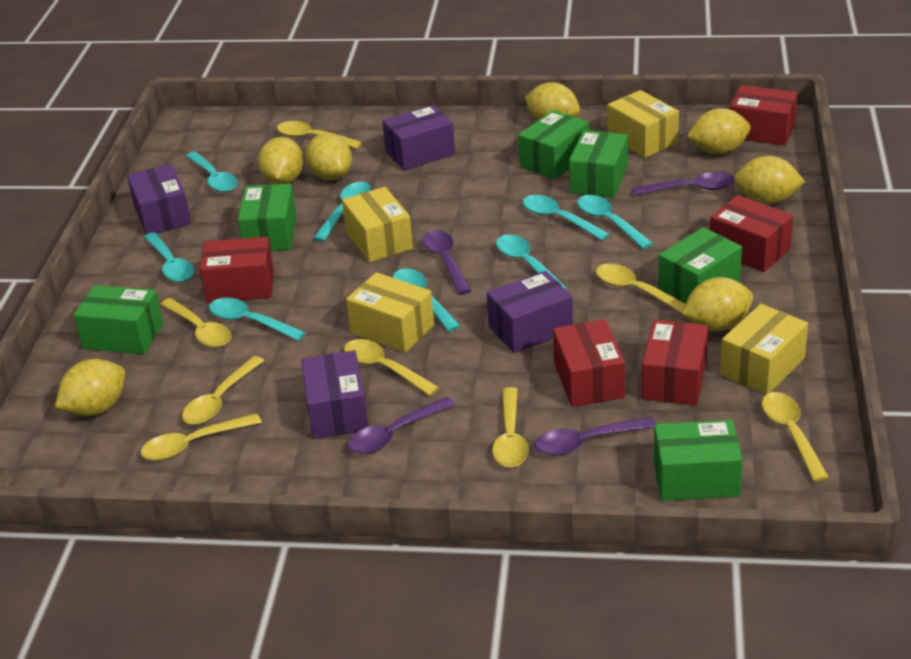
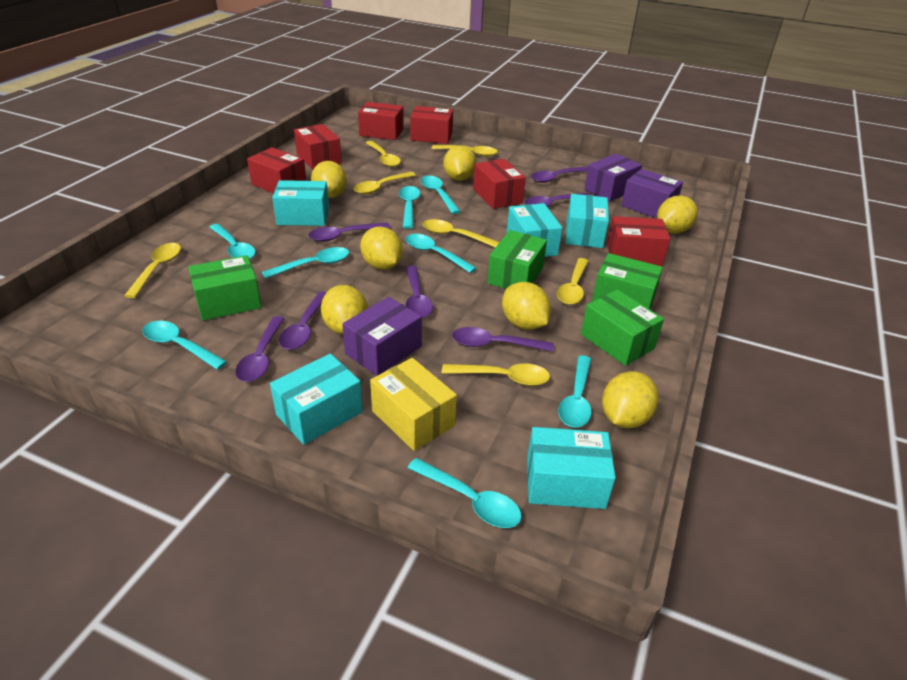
green box: 6 -> 4
purple box: 4 -> 3
purple spoon: 4 -> 7
red box: 5 -> 6
turquoise box: 0 -> 5
yellow box: 4 -> 1
yellow spoon: 8 -> 7

